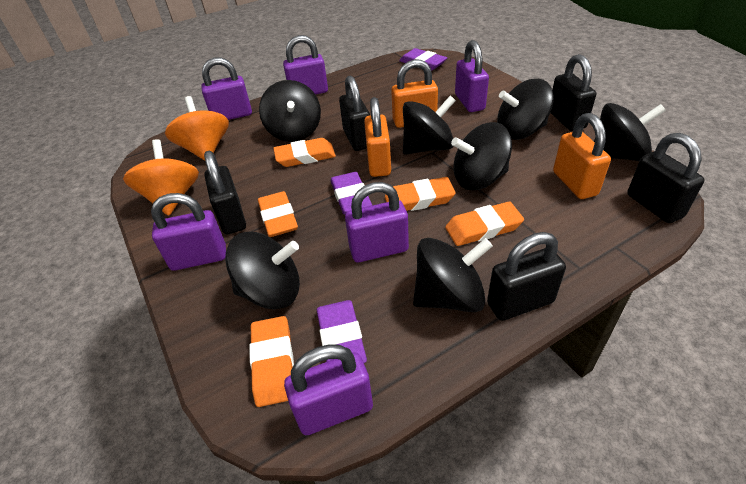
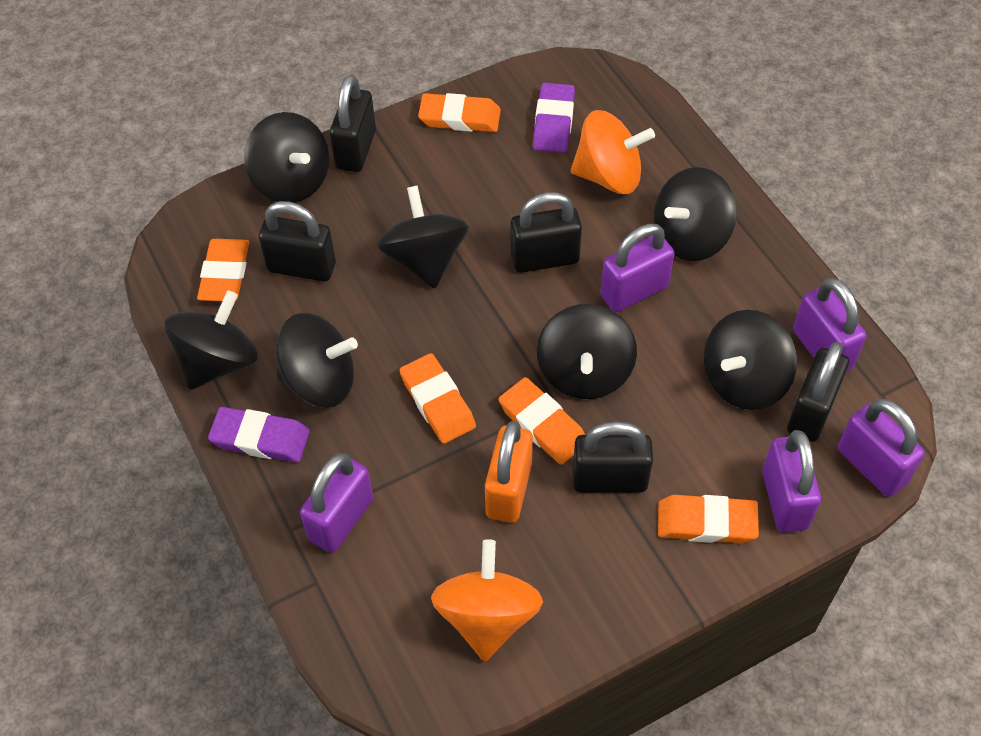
orange padlock: 3 -> 1
purple eraser: 3 -> 2
purple padlock: 6 -> 5

